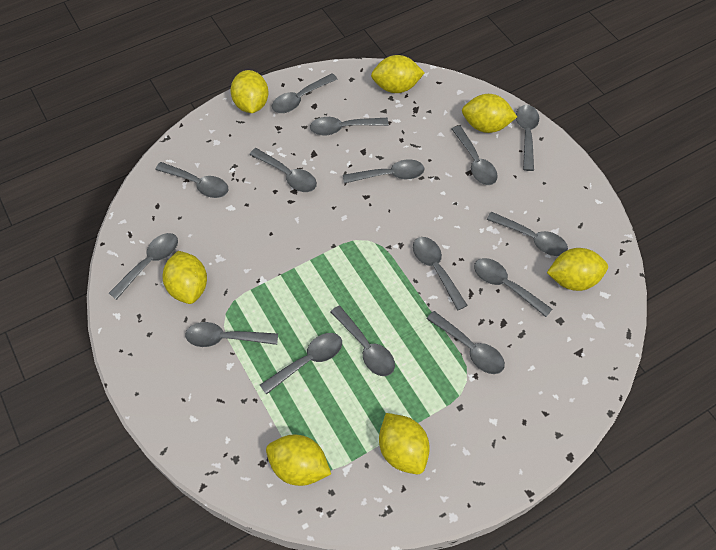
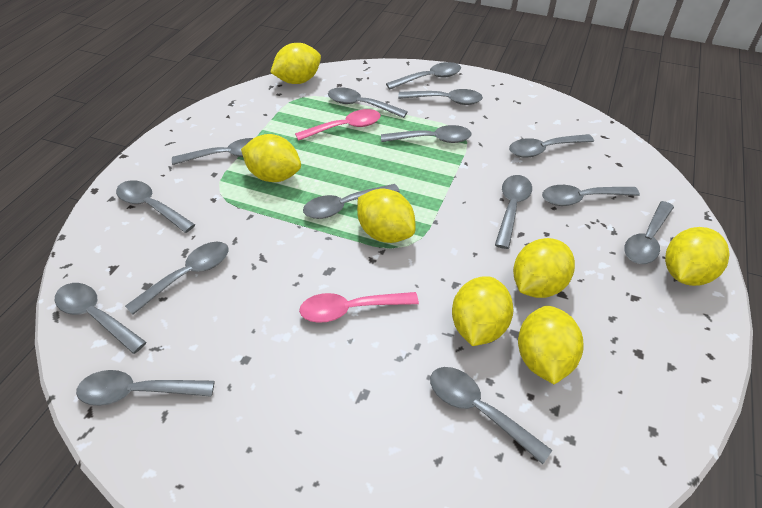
pink spoon: 0 -> 2

